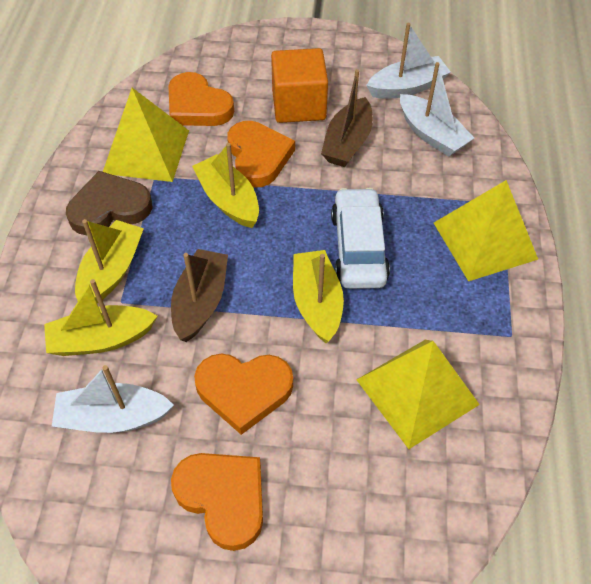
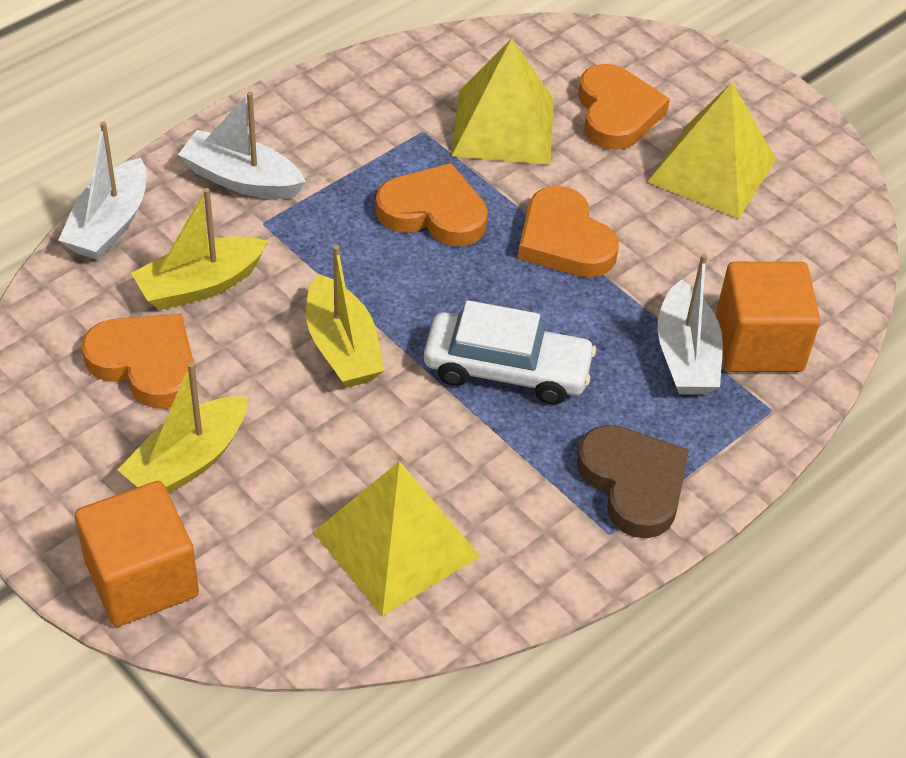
brown boat: 2 -> 0
orange cube: 1 -> 2
yellow boat: 4 -> 3

